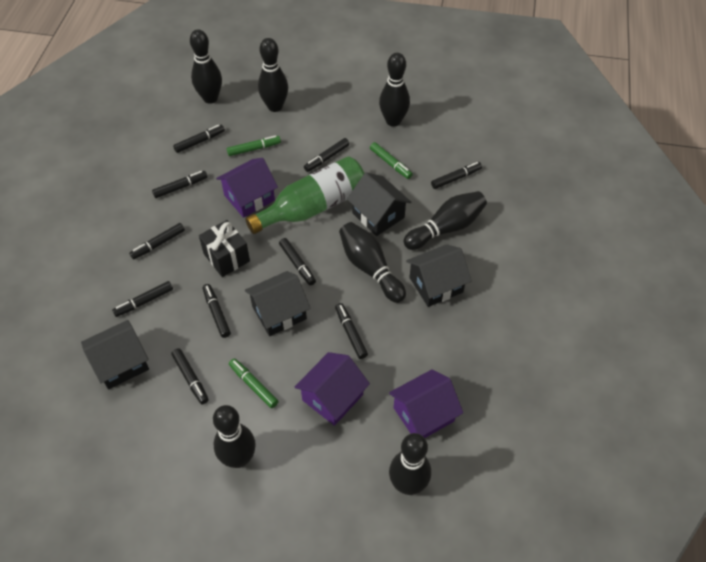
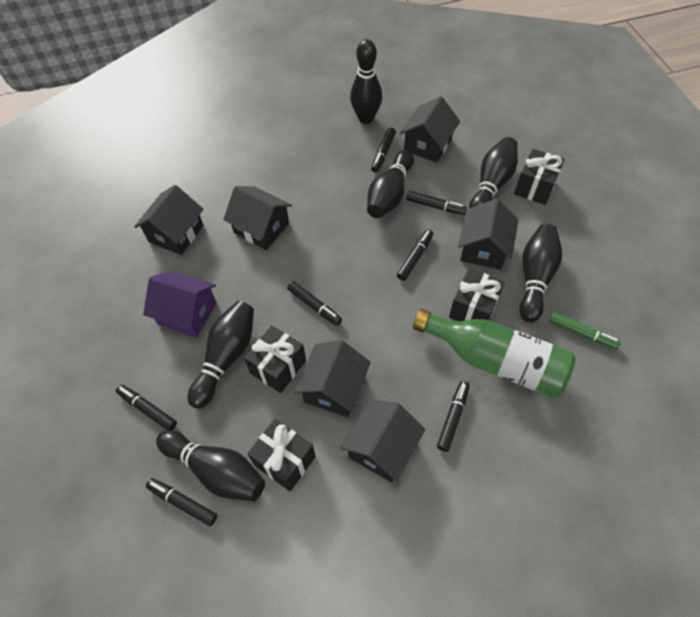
black bowling pin: 7 -> 6
black gift: 1 -> 4
black house: 4 -> 6
black marker: 10 -> 7
green marker: 3 -> 1
purple house: 3 -> 1

